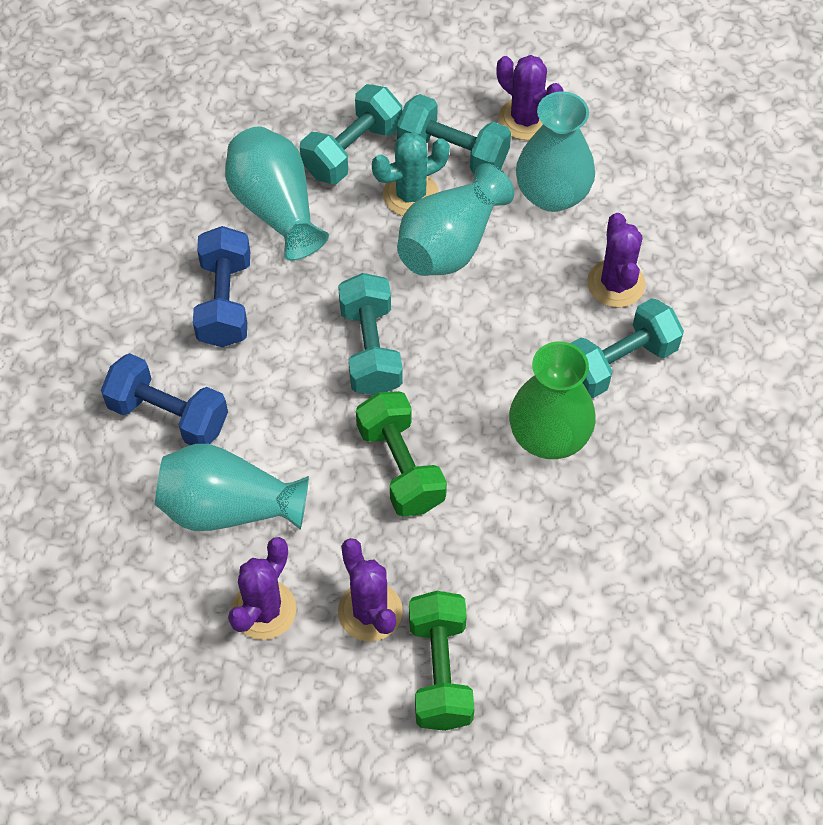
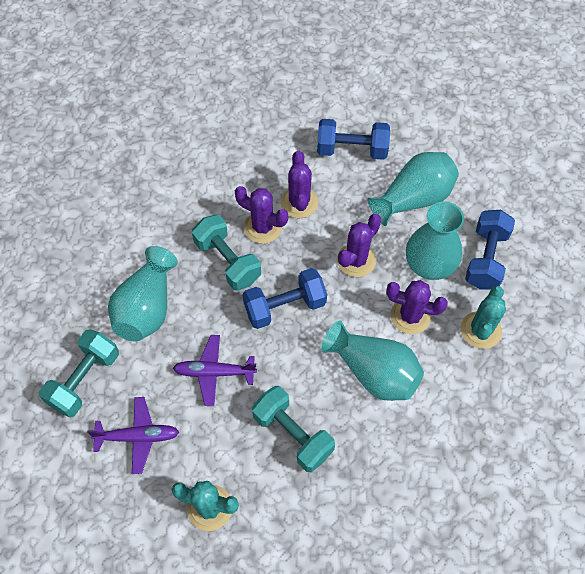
blue dumbbell: 2 -> 3
green dumbbell: 2 -> 0
green vase: 1 -> 0
purple plane: 0 -> 2
turquoise cactus: 1 -> 2
turquoise dumbbell: 4 -> 3

